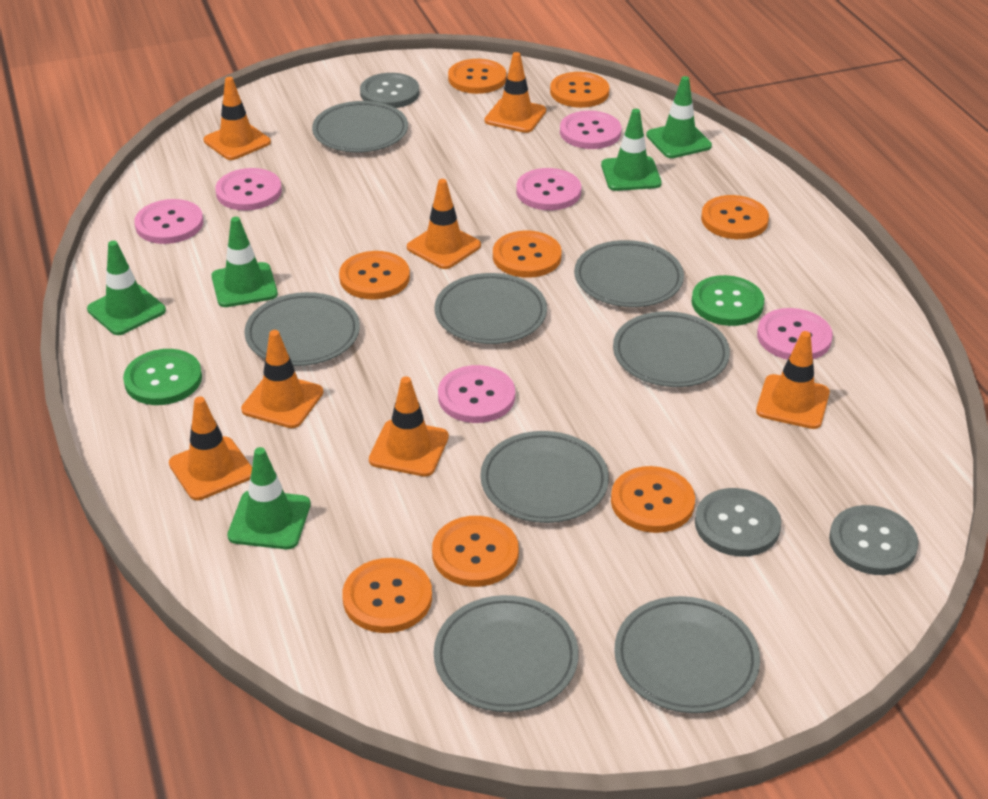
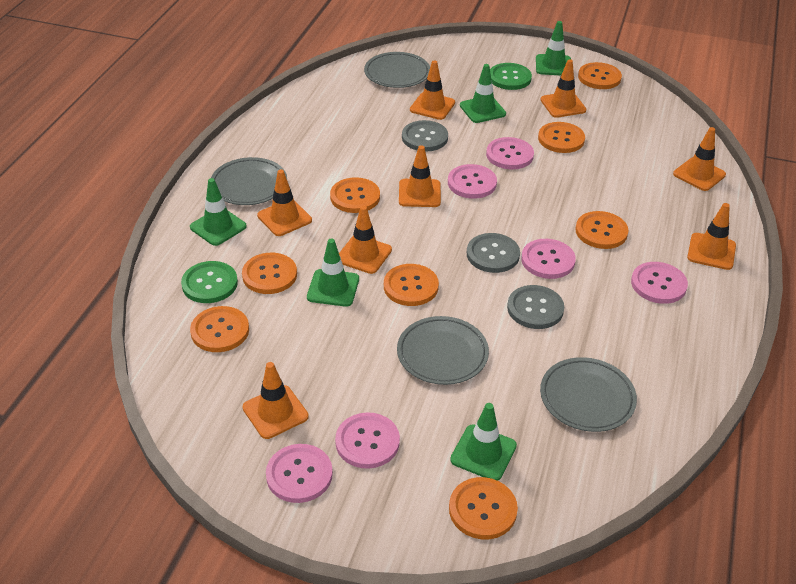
grey plate: 8 -> 4
orange traffic cone: 7 -> 8

